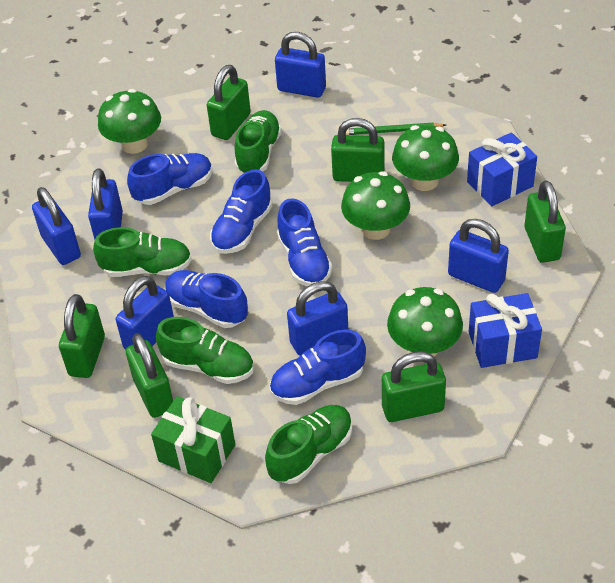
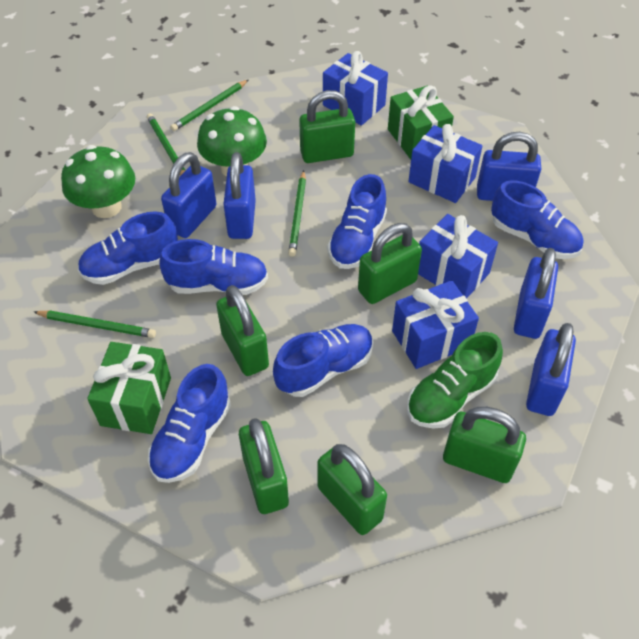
blue gift: 2 -> 4
blue padlock: 6 -> 5
blue shoe: 5 -> 6
green gift: 1 -> 2
green mushroom: 4 -> 2
green pencil: 1 -> 4
green shoe: 4 -> 1

